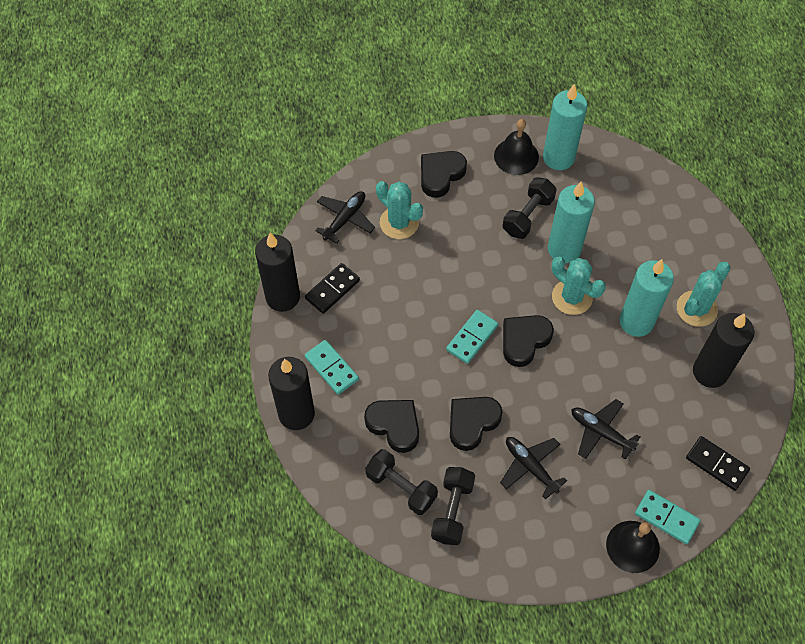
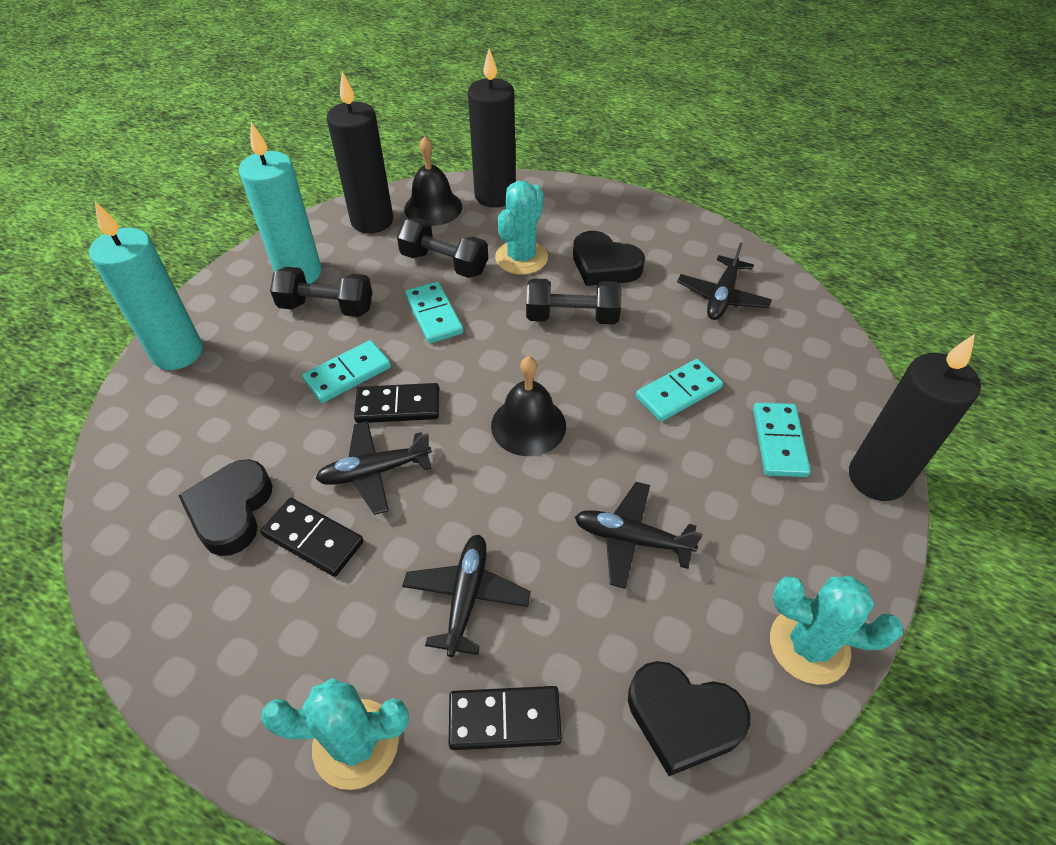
black domino: 2 -> 3
black heart: 4 -> 3
black plane: 3 -> 4
turquoise candle: 3 -> 2
turquoise domino: 3 -> 4

